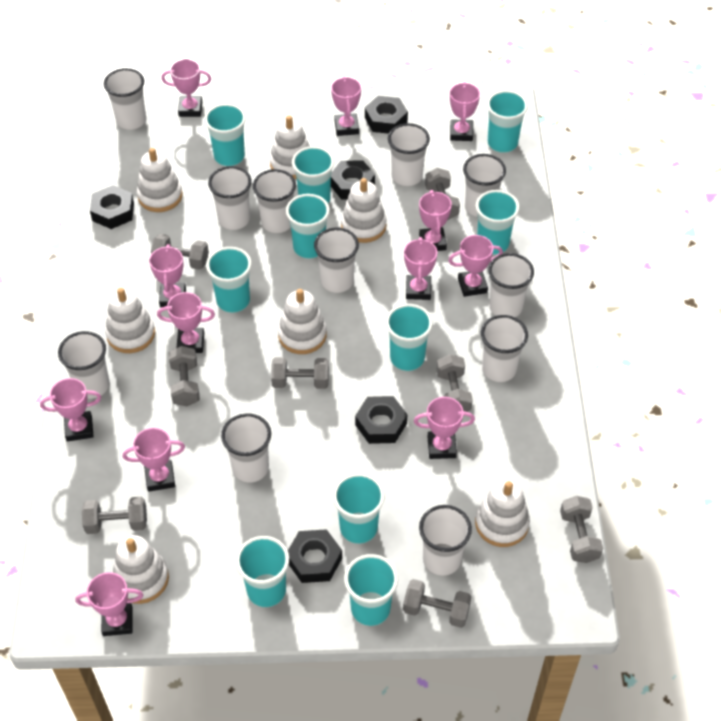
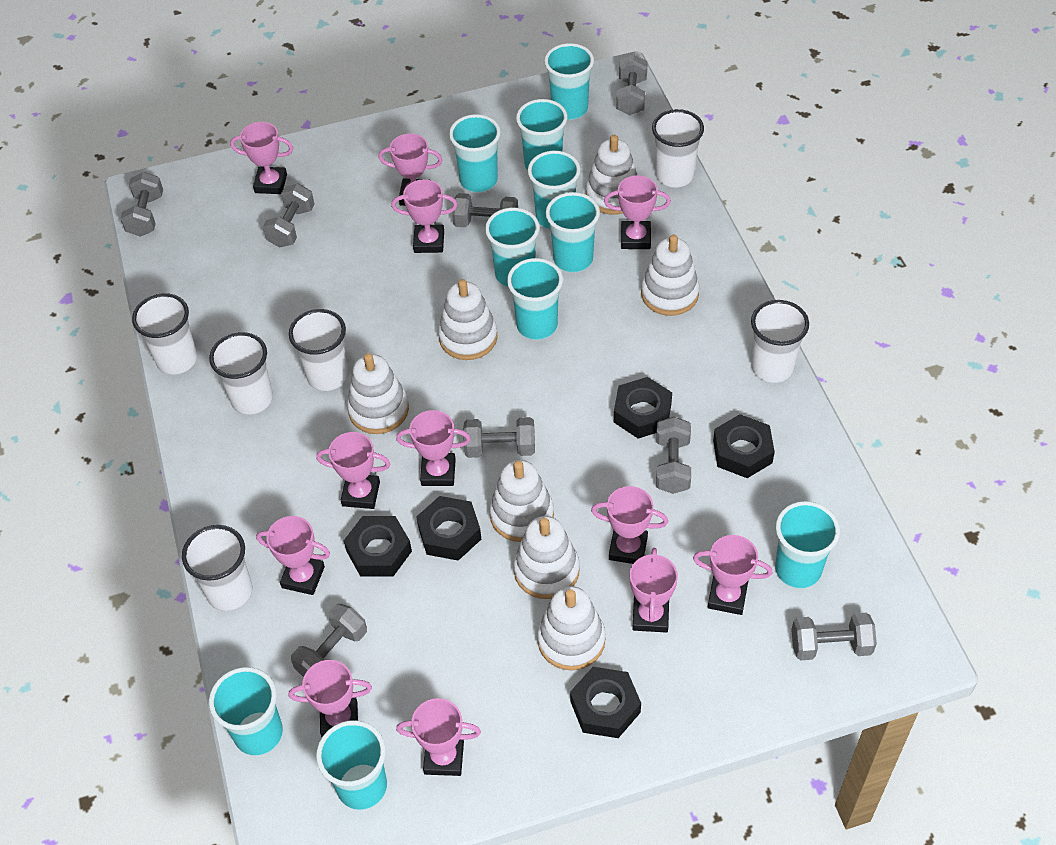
white cup: 11 -> 6

